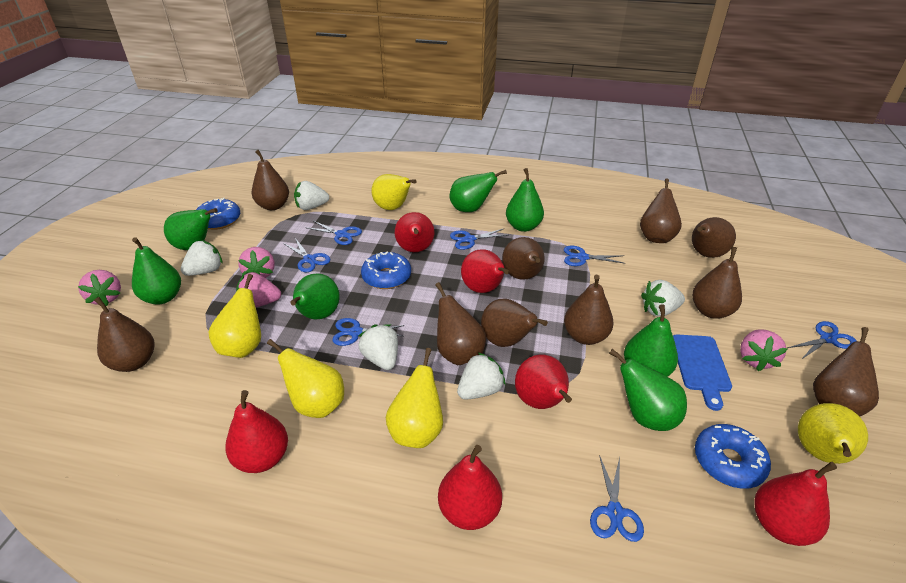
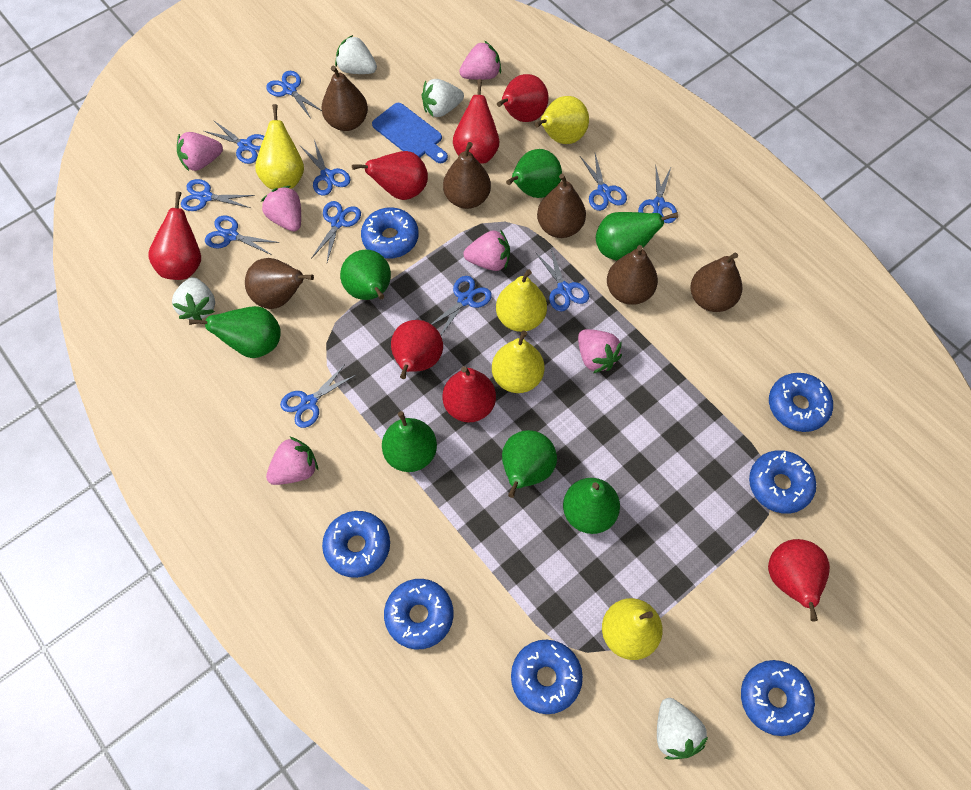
blue donut: 3 -> 7
blue scissors: 7 -> 11
brown pear: 10 -> 6
pink strawberry: 4 -> 6
red pear: 6 -> 7
white strawberry: 5 -> 4

